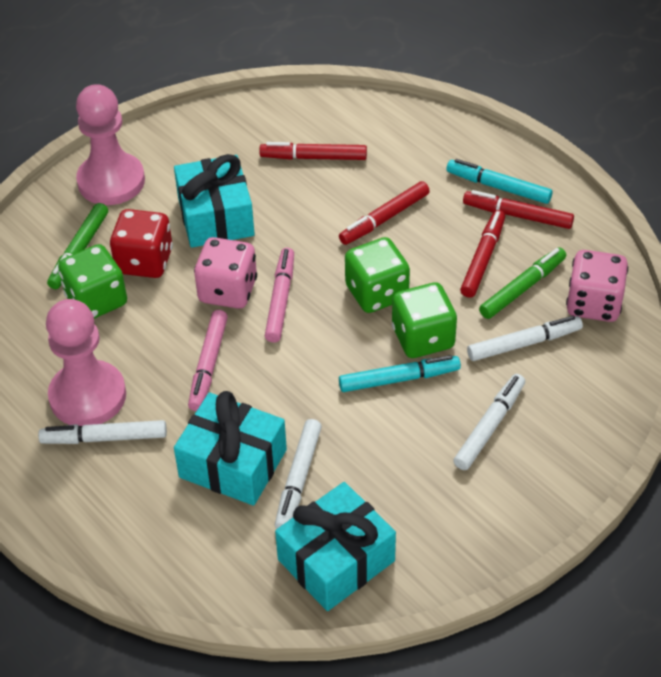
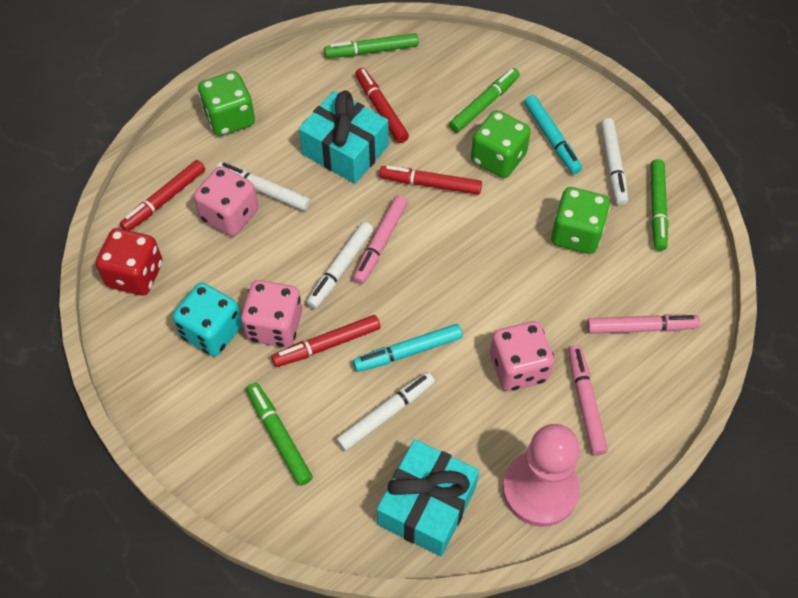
green marker: 2 -> 4
pink dice: 2 -> 3
pink marker: 2 -> 3
pink pawn: 2 -> 1
turquoise dice: 0 -> 1
turquoise gift: 3 -> 2

